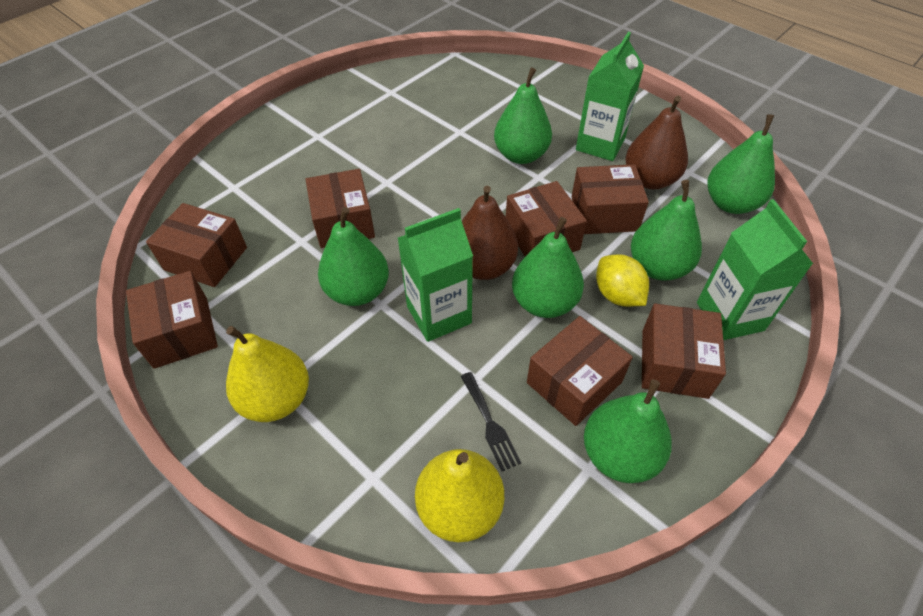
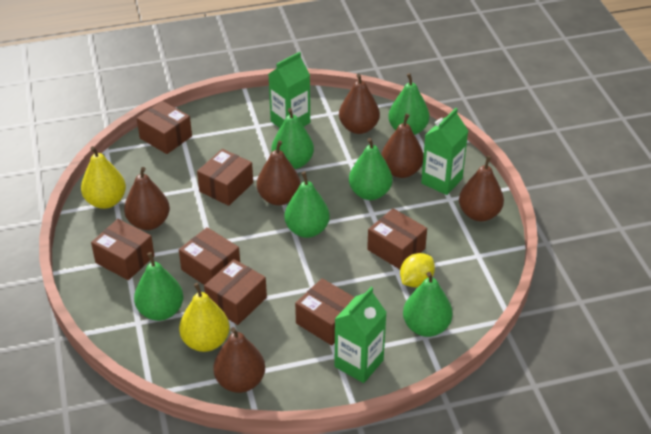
black fork: 1 -> 0
brown pear: 2 -> 6

